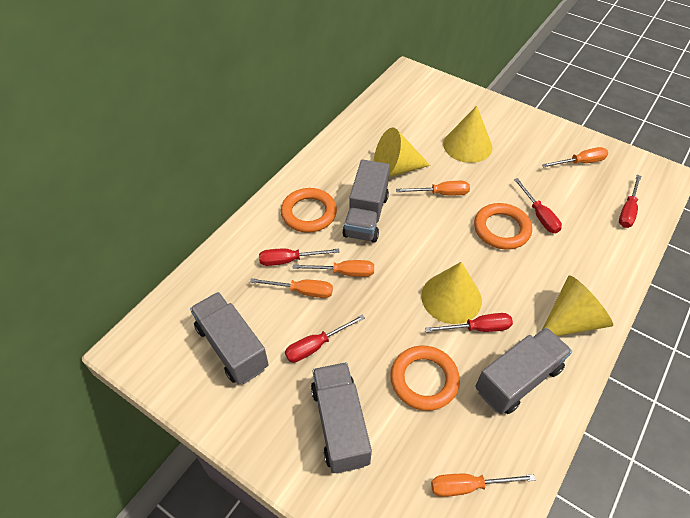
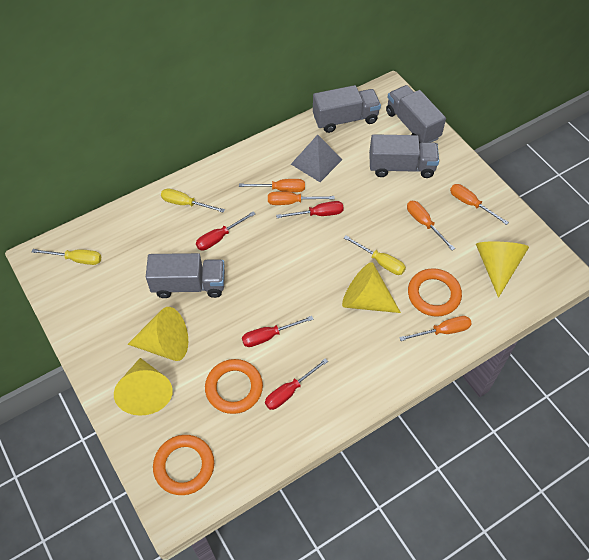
grey pyramid: 0 -> 1
red screwdriver: 5 -> 4
yellow screwdriver: 0 -> 3

